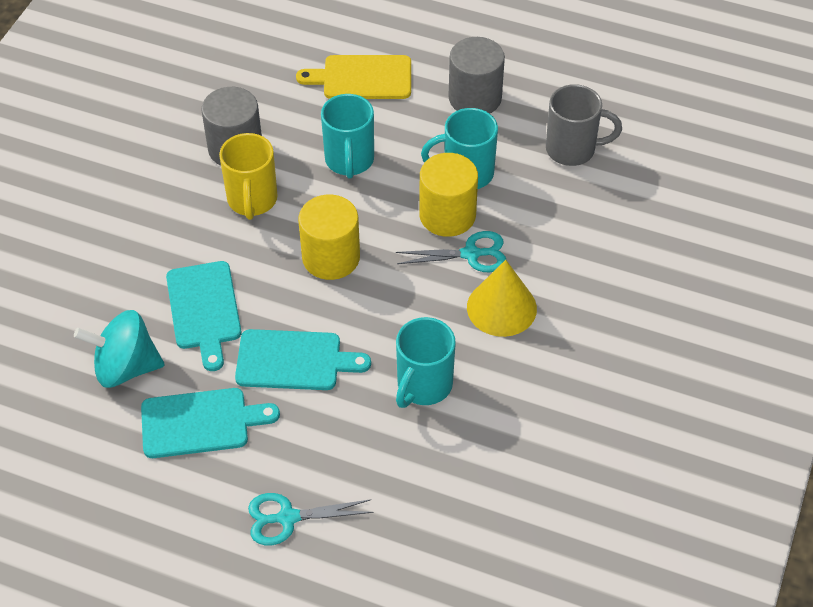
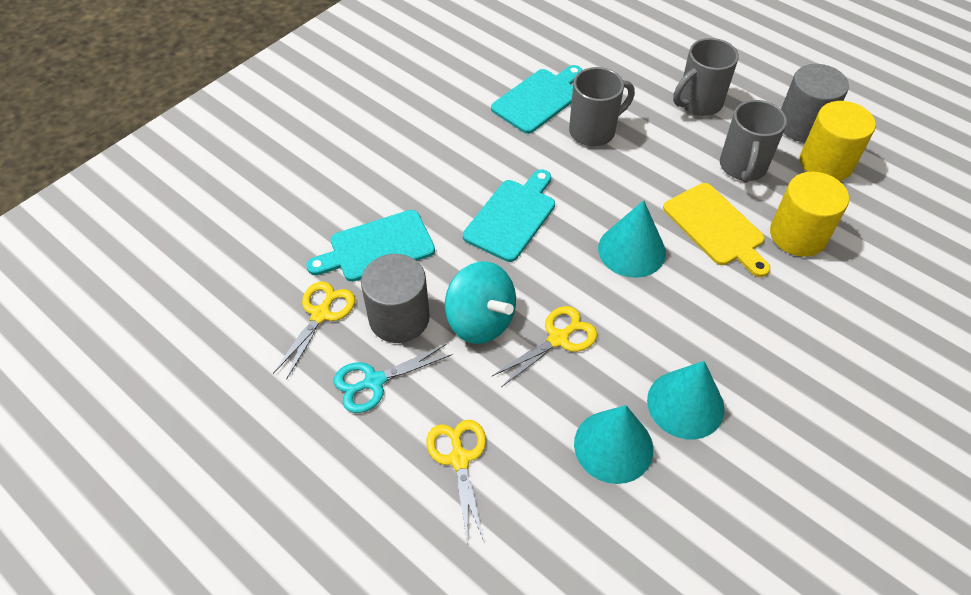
grey mug: 1 -> 3
turquoise cone: 0 -> 3
turquoise mug: 3 -> 0
turquoise scissors: 2 -> 1
yellow cone: 1 -> 0
yellow mug: 1 -> 0
yellow scissors: 0 -> 3

